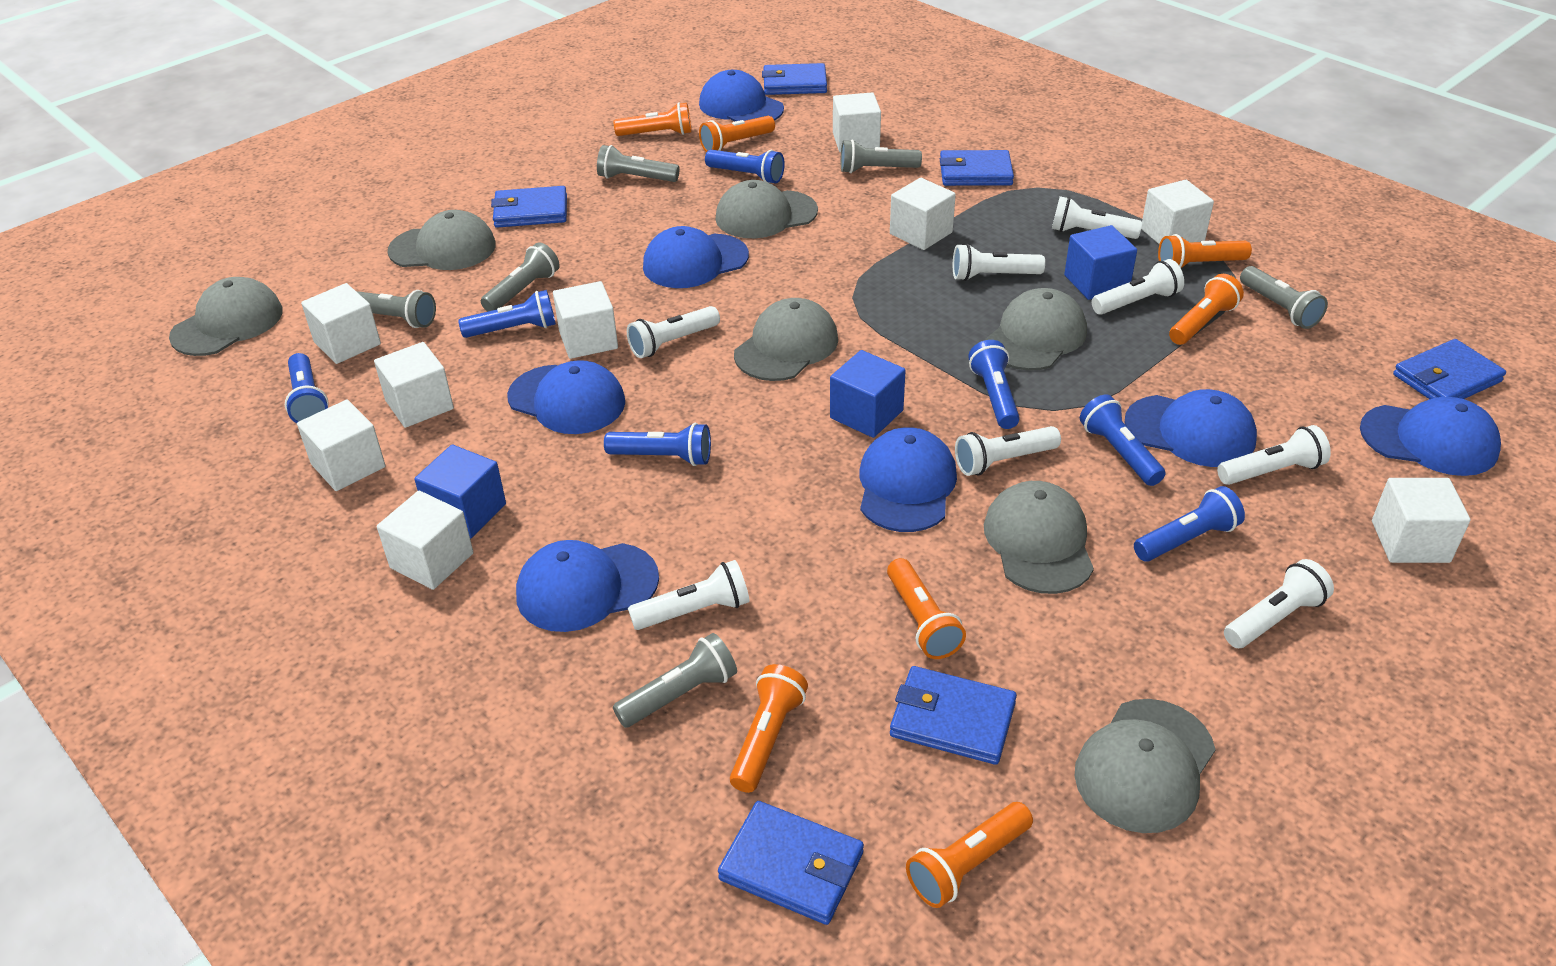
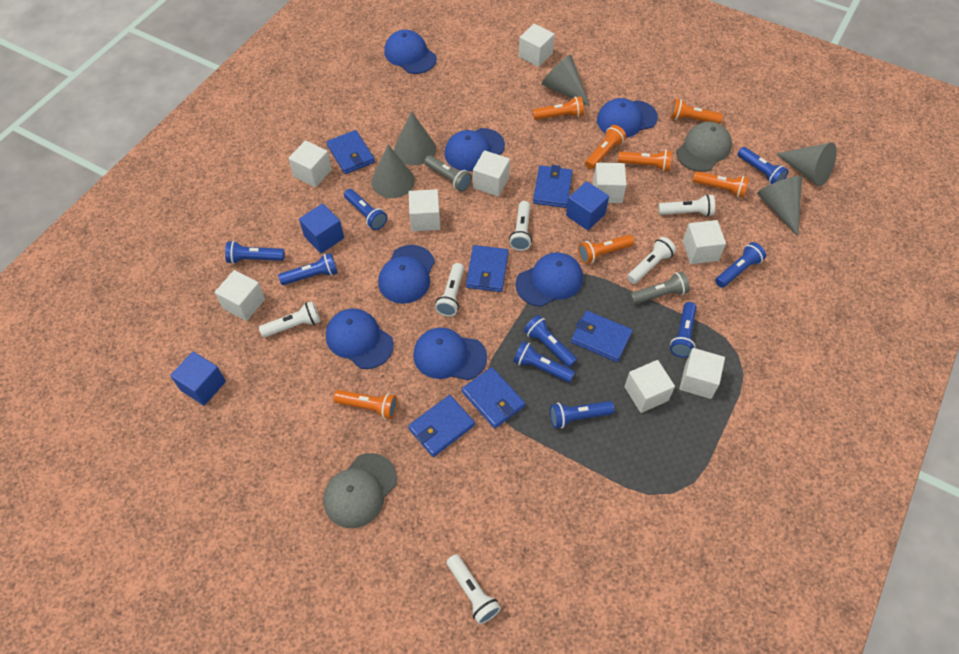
blue flashlight: 7 -> 9
grey cap: 7 -> 2
grey cone: 0 -> 5
grey flashlight: 6 -> 2
white flashlight: 8 -> 6

